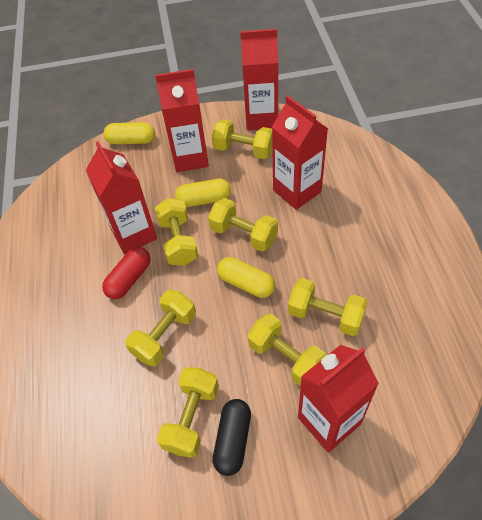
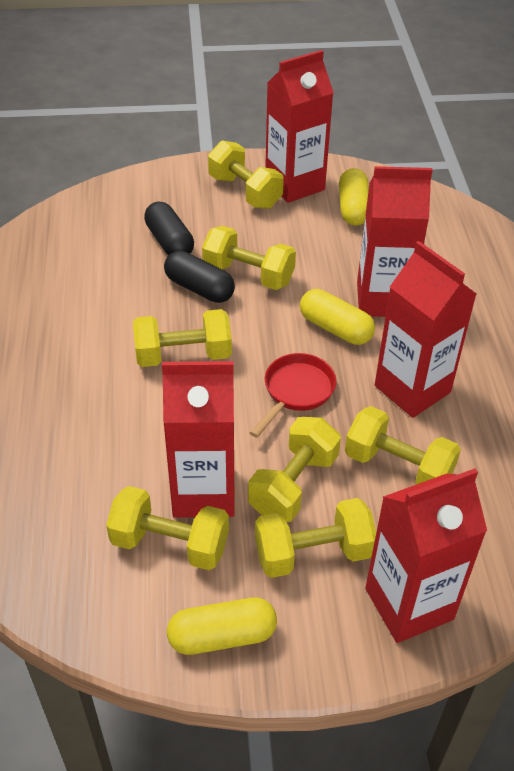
black capsule: 1 -> 2
red capsule: 1 -> 0
red pan: 0 -> 1

